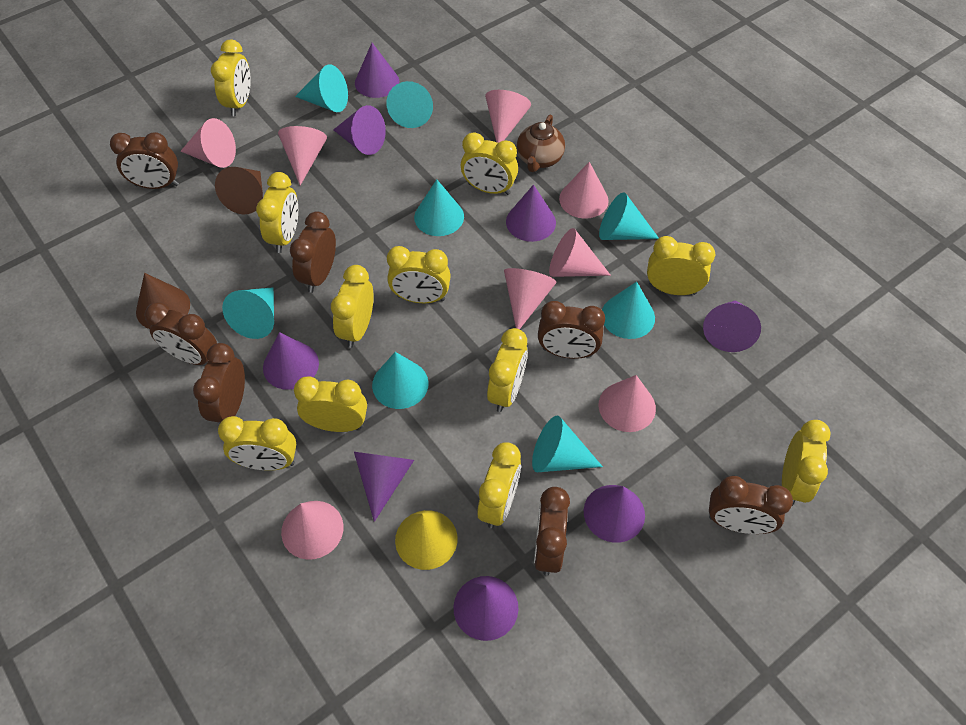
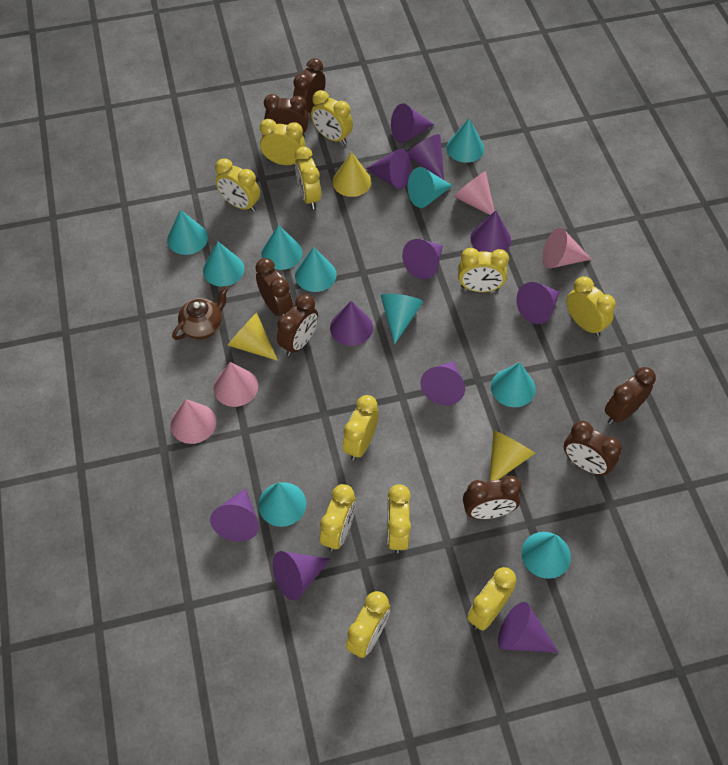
brown cone: 2 -> 0
pink cone: 8 -> 4
purple cone: 8 -> 11
turquoise cone: 8 -> 10
yellow cone: 1 -> 3

